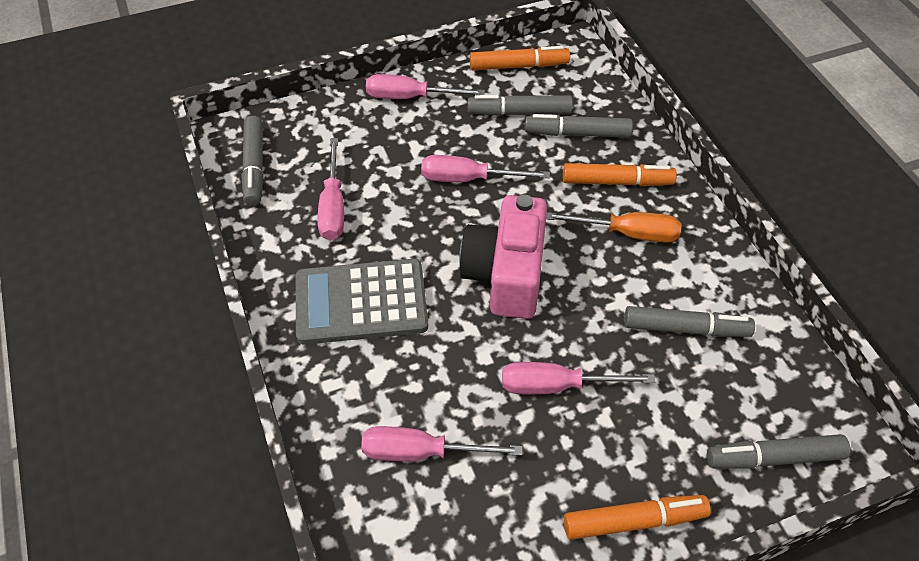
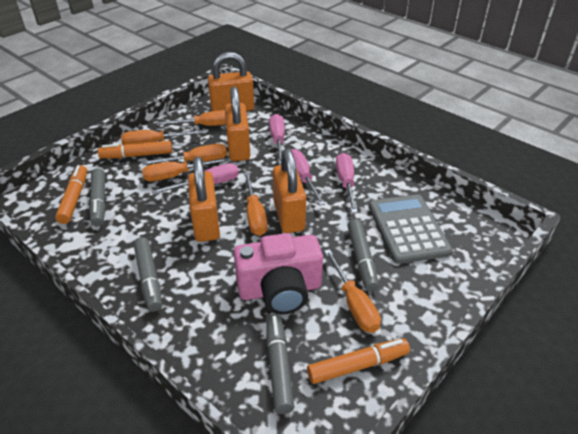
grey marker: 5 -> 4
orange padlock: 0 -> 4
orange screwdriver: 1 -> 6
pink screwdriver: 5 -> 4

